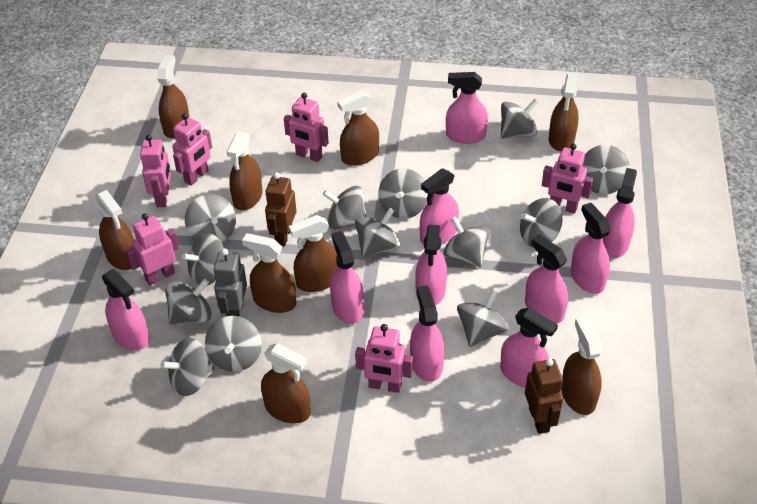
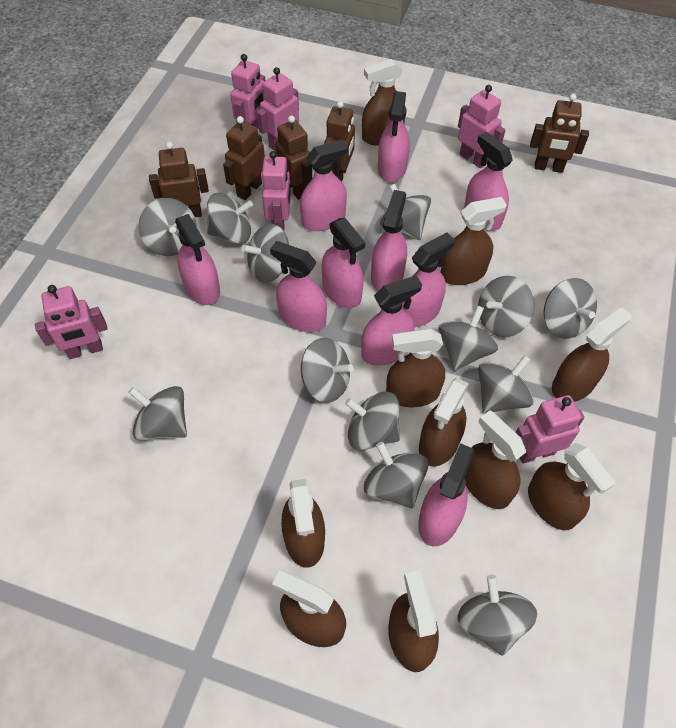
brown robot: 2 -> 5
brown spray bottle: 9 -> 10
grey robot: 1 -> 0

